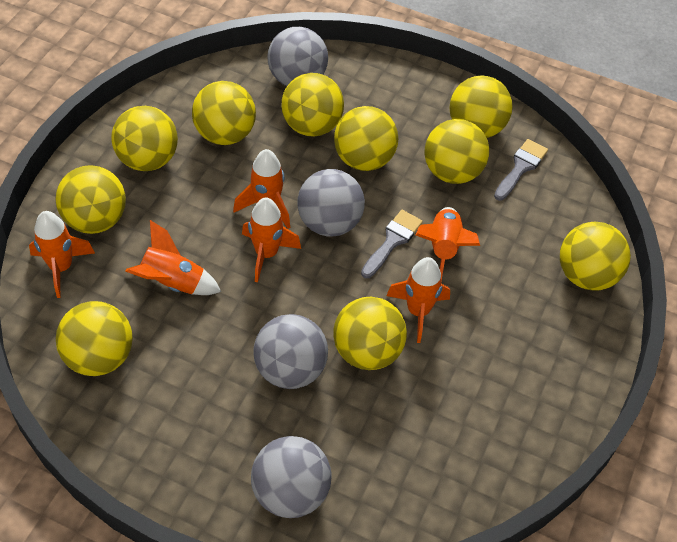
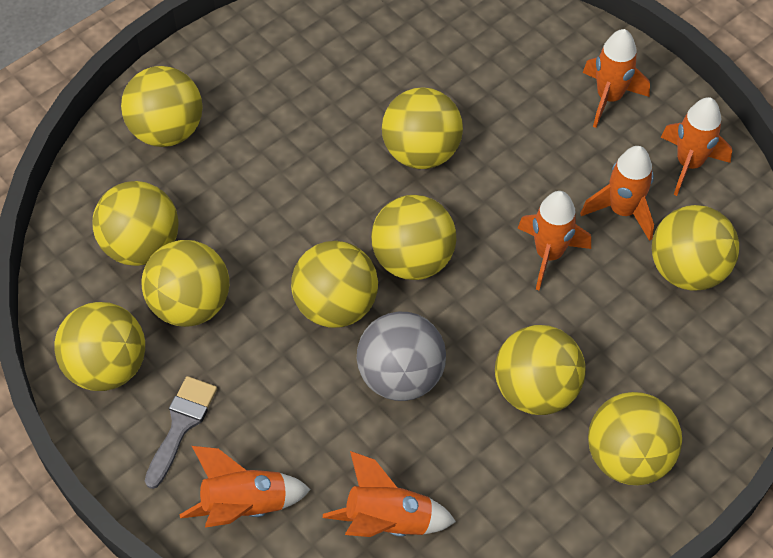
grey ball: 4 -> 1
grey brush: 2 -> 1

